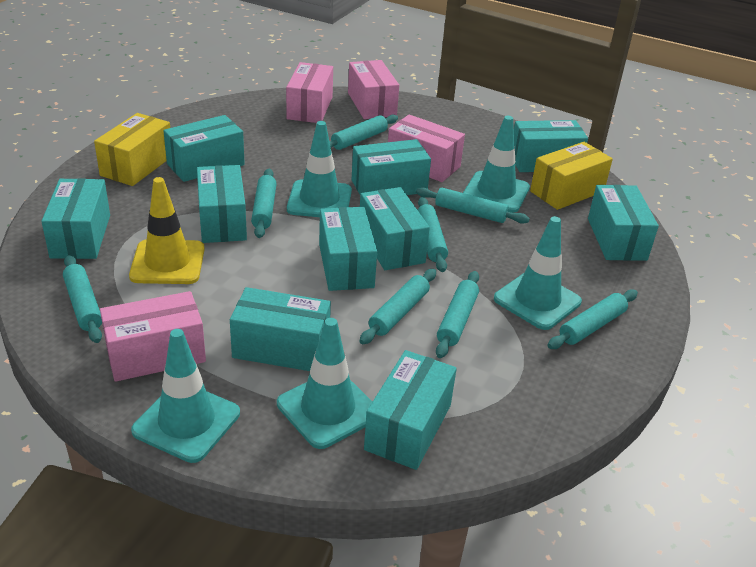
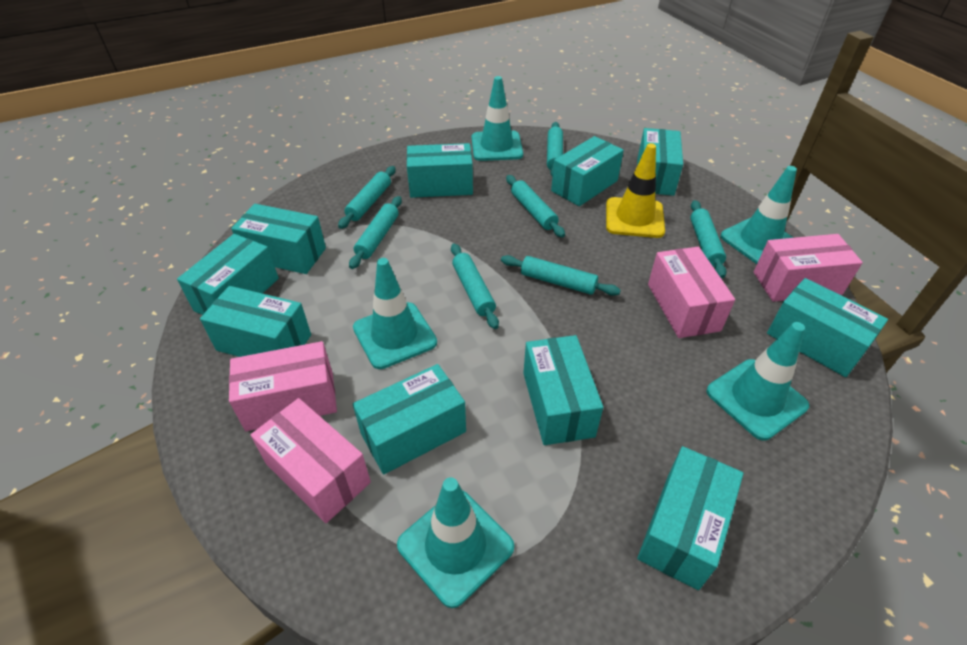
turquoise rolling pin: 8 -> 7
yellow box: 2 -> 0

